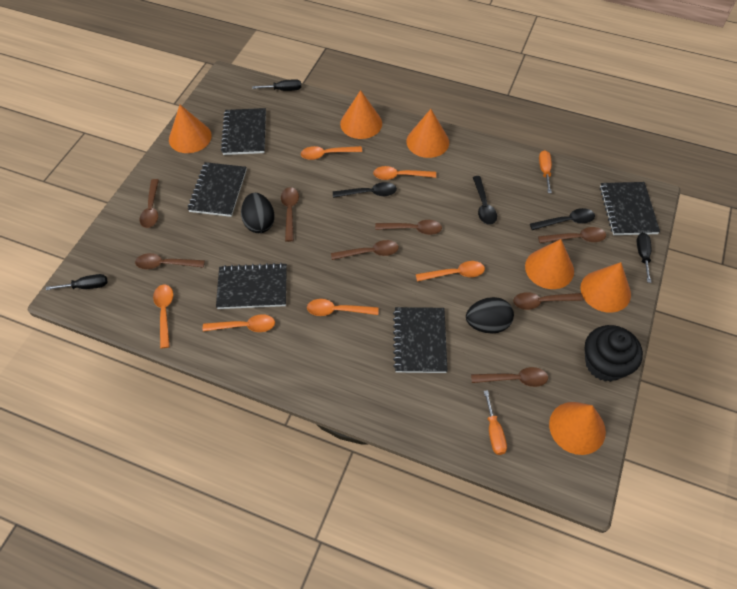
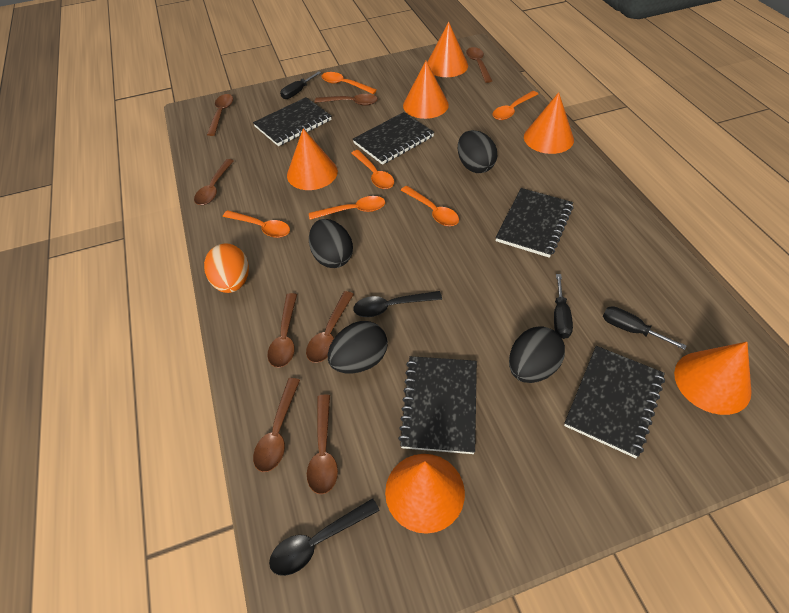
black cupcake: 1 -> 0
black egg: 2 -> 4
black spoon: 3 -> 2
orange egg: 0 -> 1
orange screwdriver: 2 -> 0

